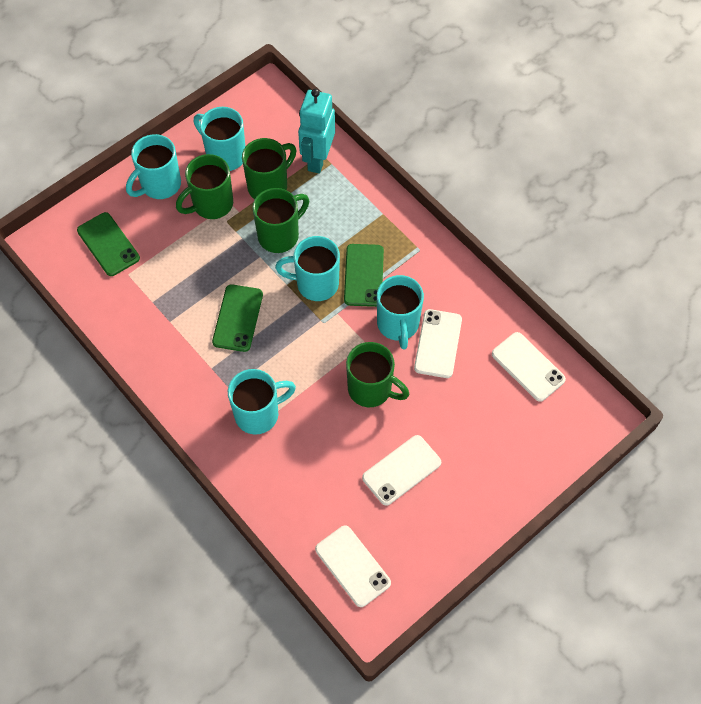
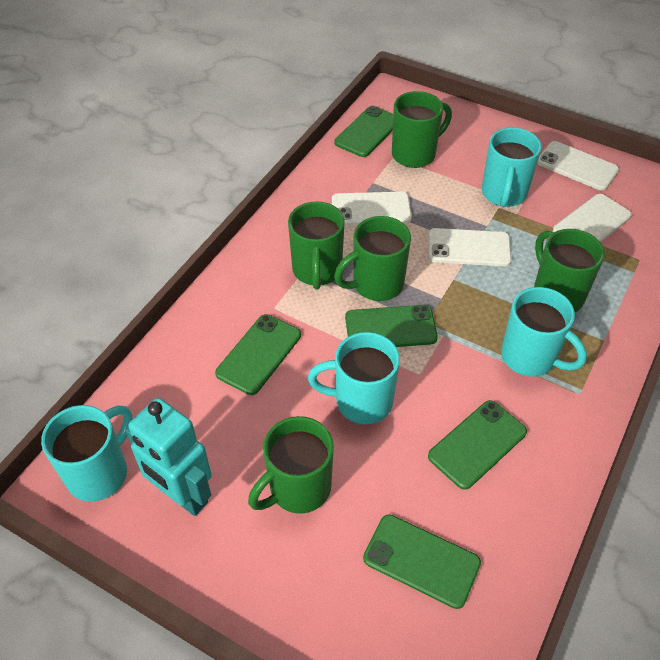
green mug: 4 -> 5
green phone: 3 -> 5
turquoise mug: 5 -> 4

